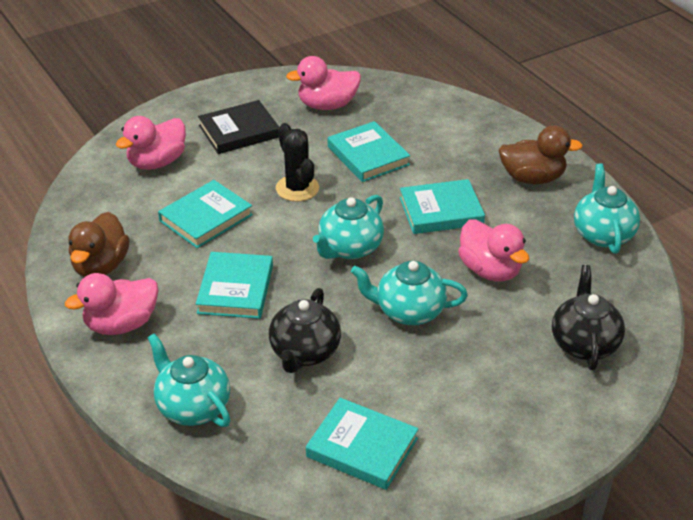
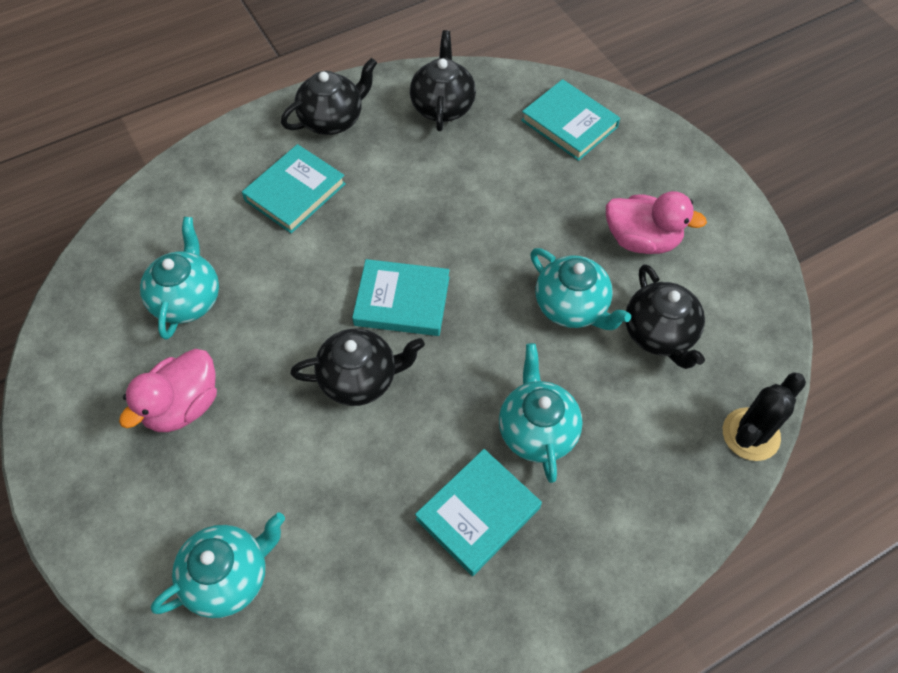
black book: 1 -> 0
black teapot: 2 -> 4
brown duck: 2 -> 0
pink duck: 4 -> 2
turquoise book: 5 -> 4

